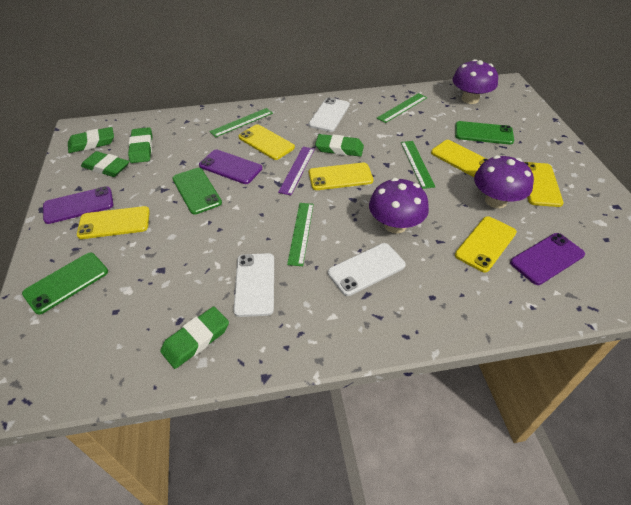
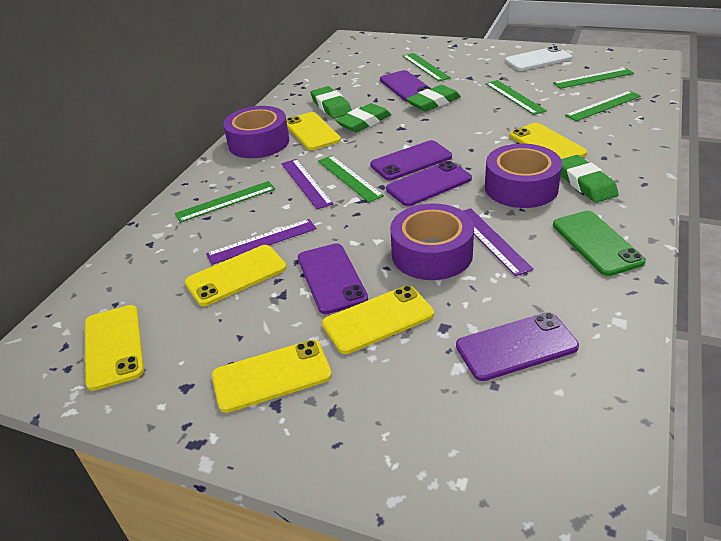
green eraser: 5 -> 4
green phone: 3 -> 1
green ruler: 4 -> 6
purple mushroom: 3 -> 0
purple phone: 3 -> 5
purple ruler: 1 -> 3
purple tape: 0 -> 3
white phone: 3 -> 1

